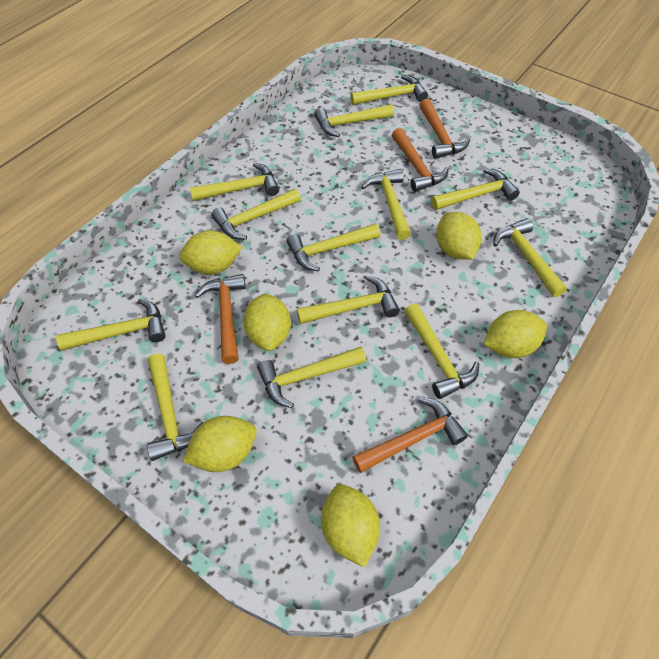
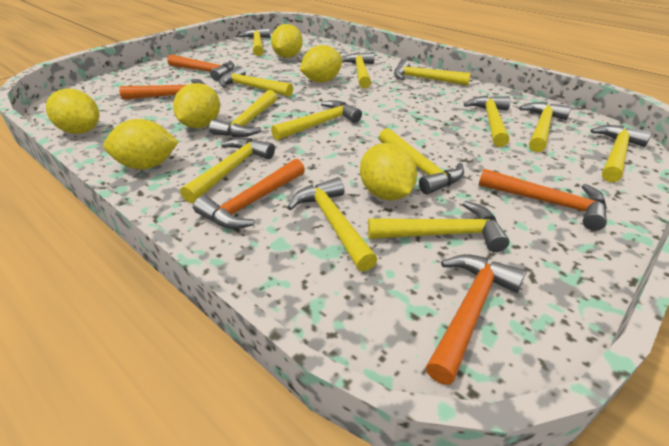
orange hammer: 4 -> 5

